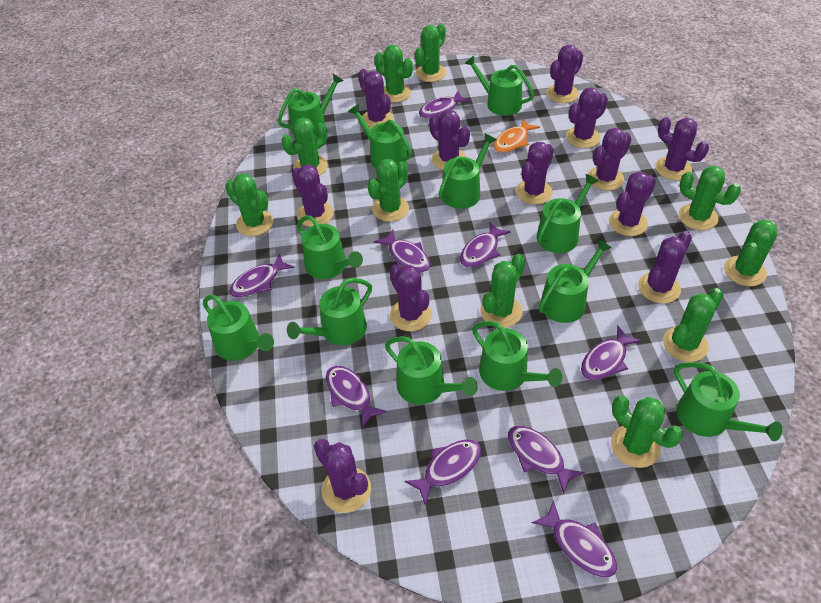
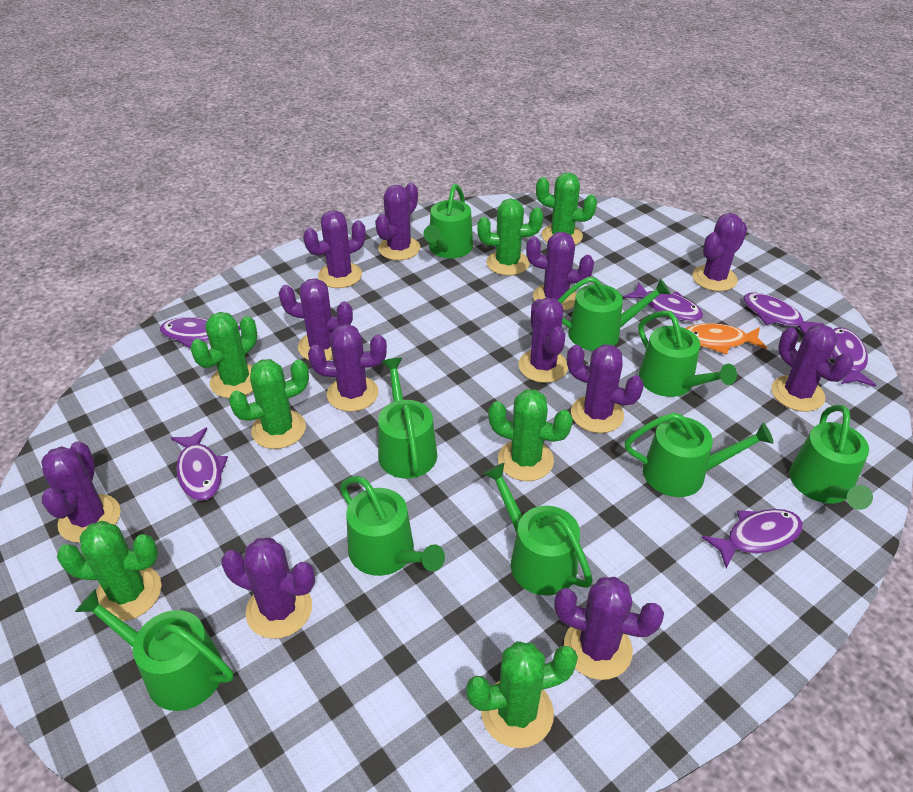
green cactus: 10 -> 7
green watering can: 12 -> 9
purple fish: 9 -> 6

